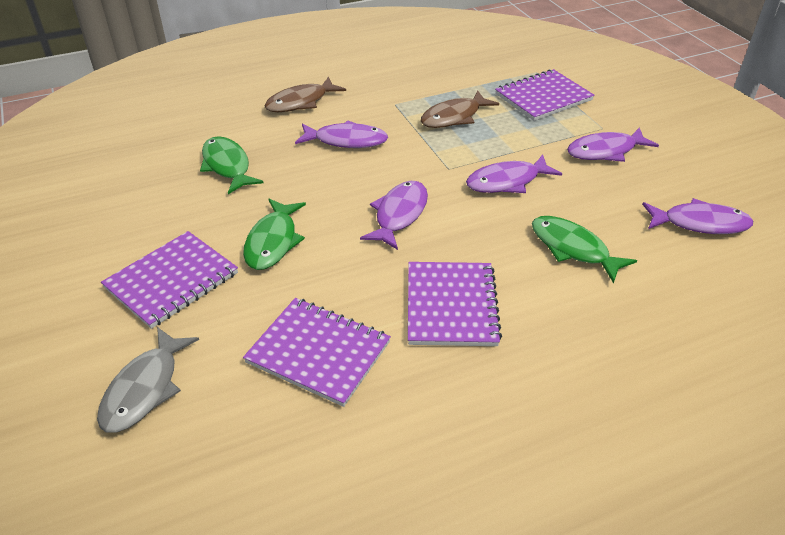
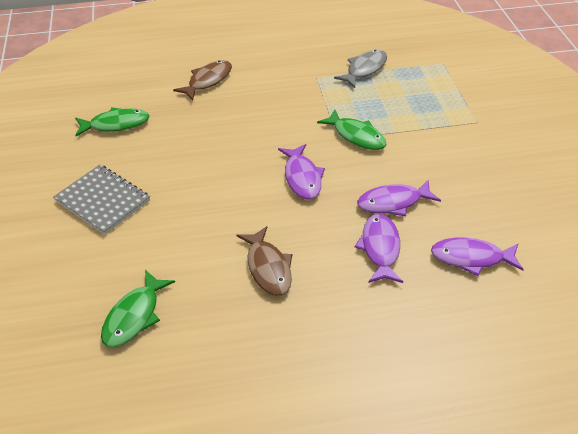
grey notebook: 0 -> 1
purple fish: 5 -> 4
purple notebook: 4 -> 0

